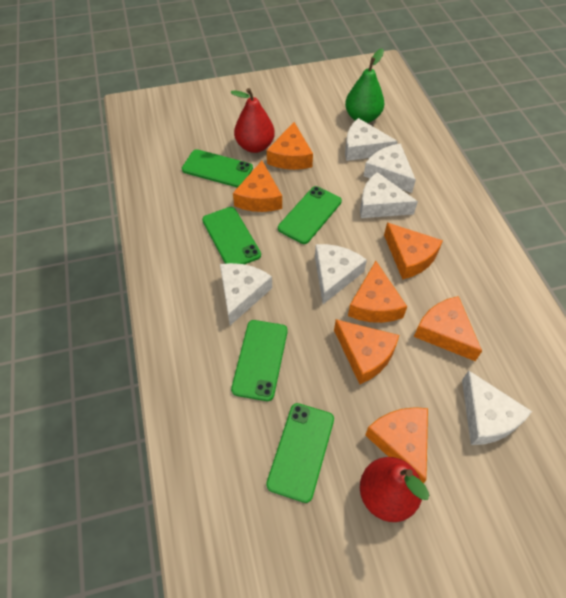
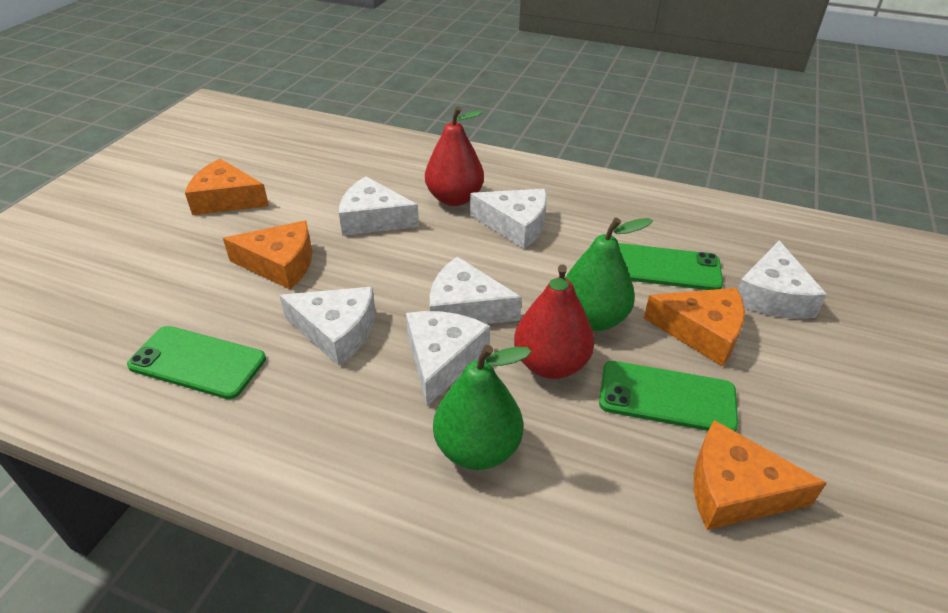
green pear: 1 -> 2
green phone: 5 -> 3
orange cheese: 7 -> 4

